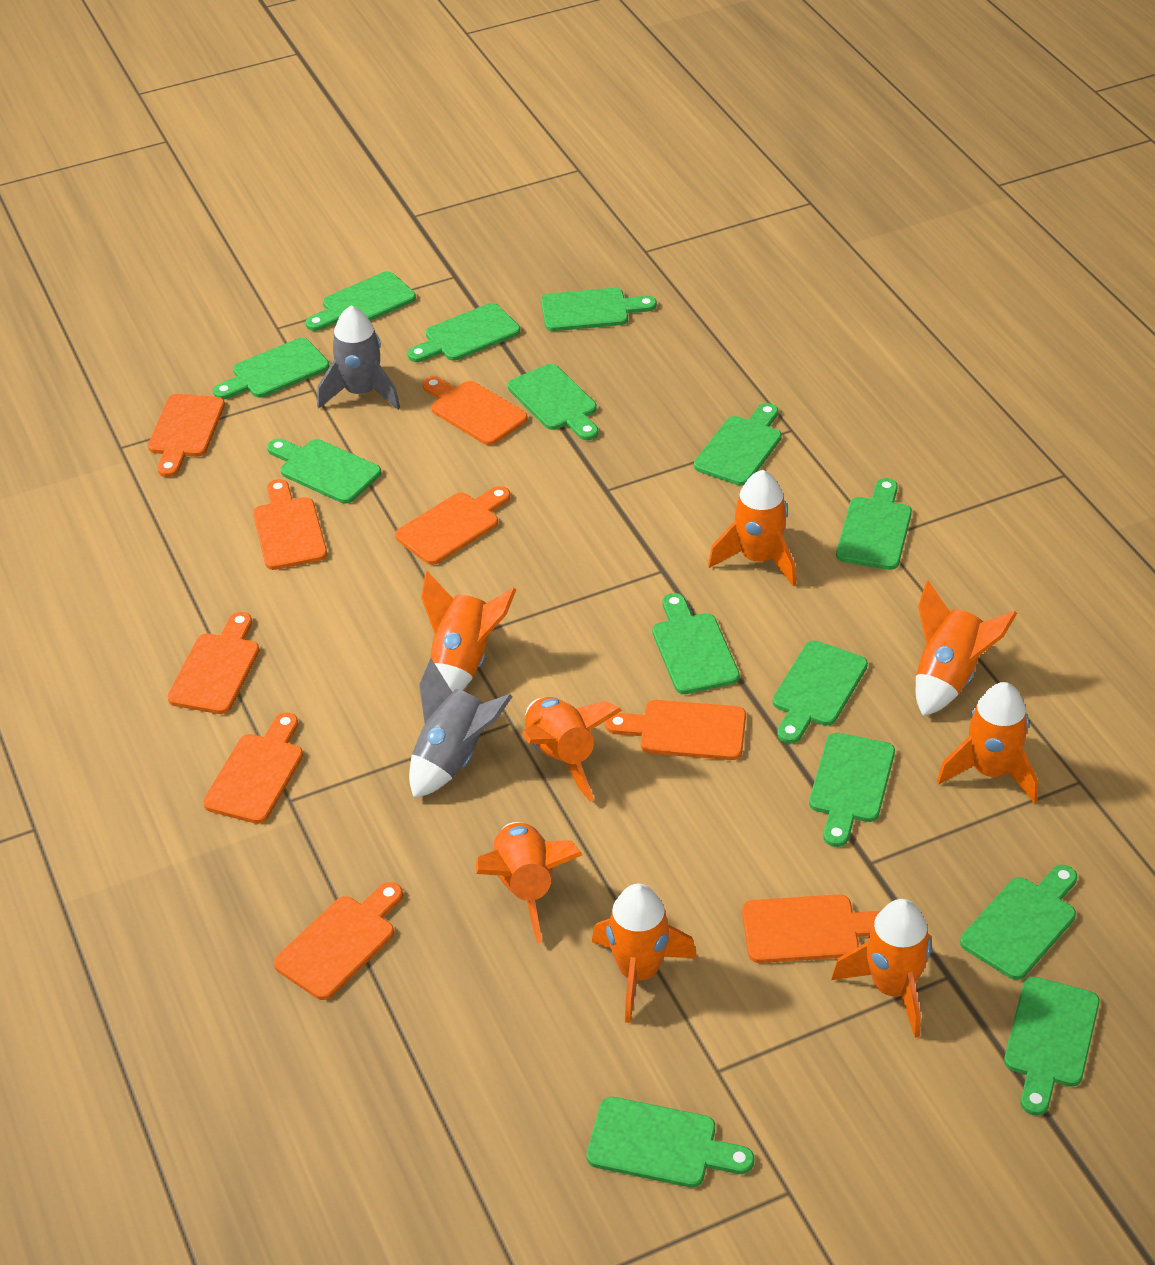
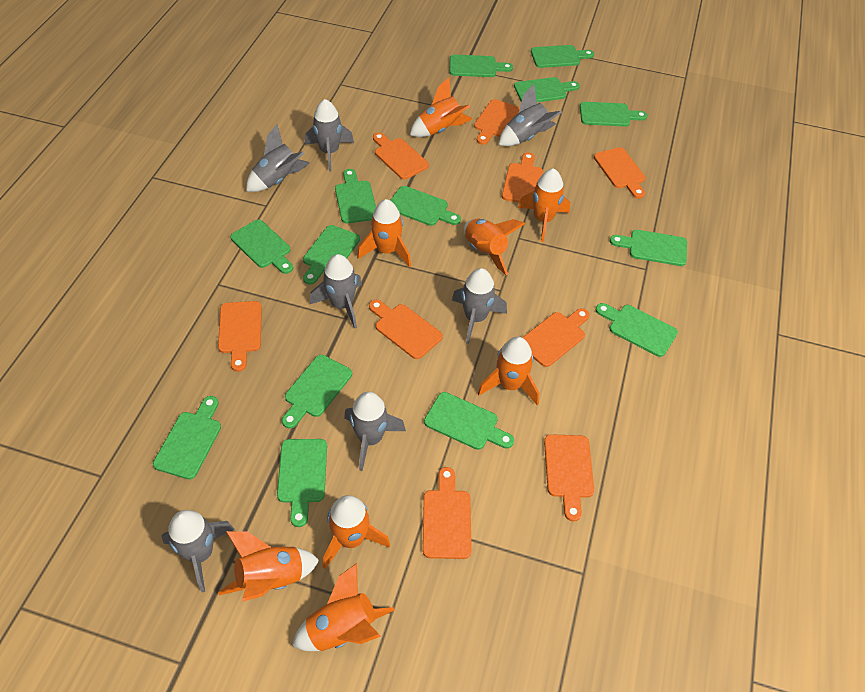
grey rocket: 2 -> 7

